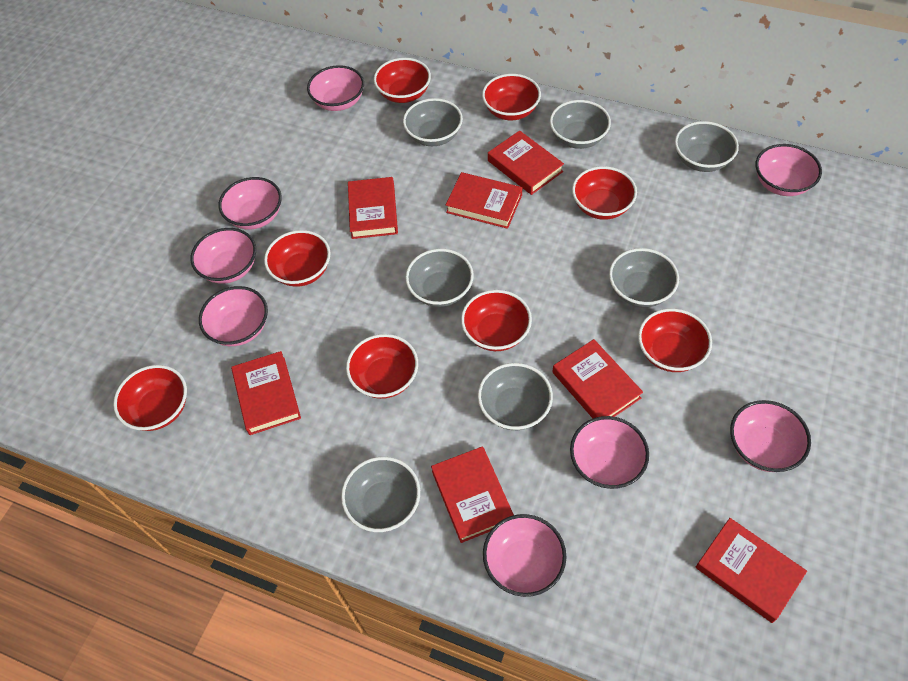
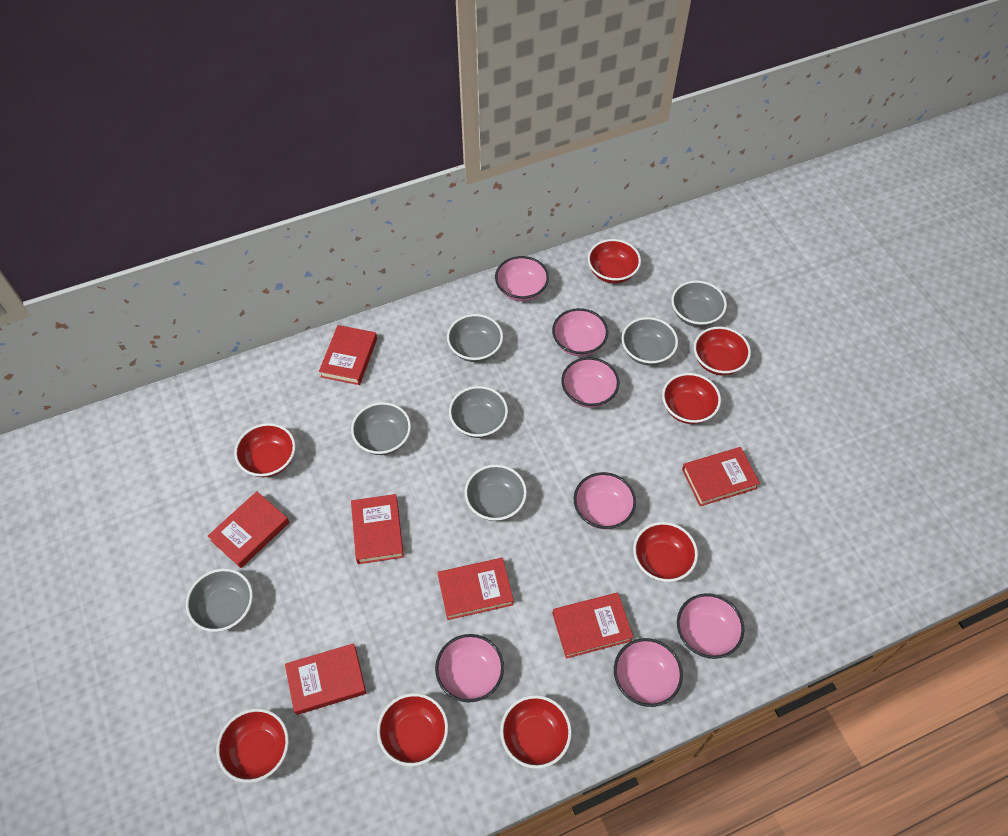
pink bowl: 8 -> 7

